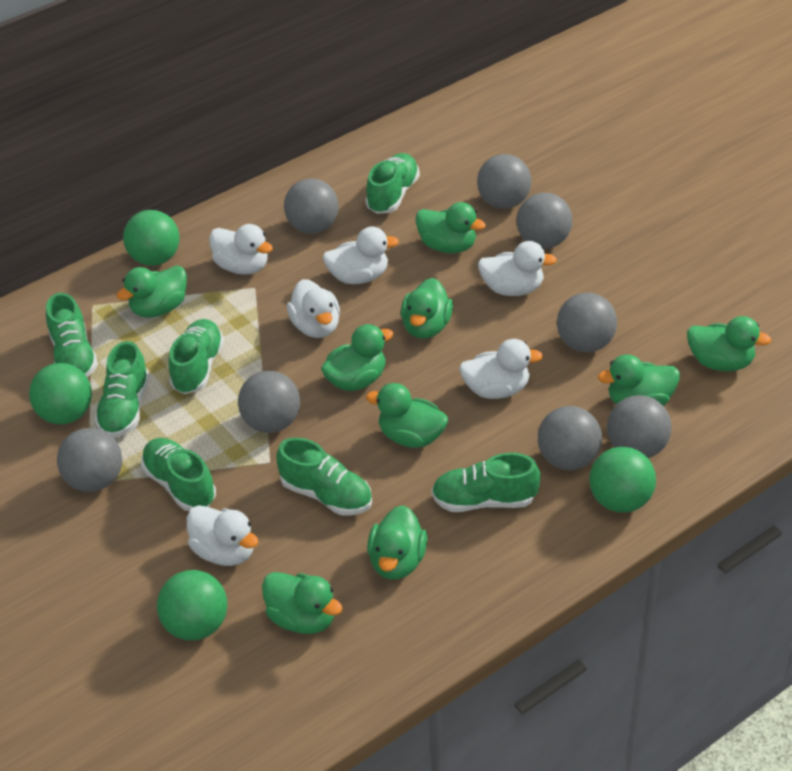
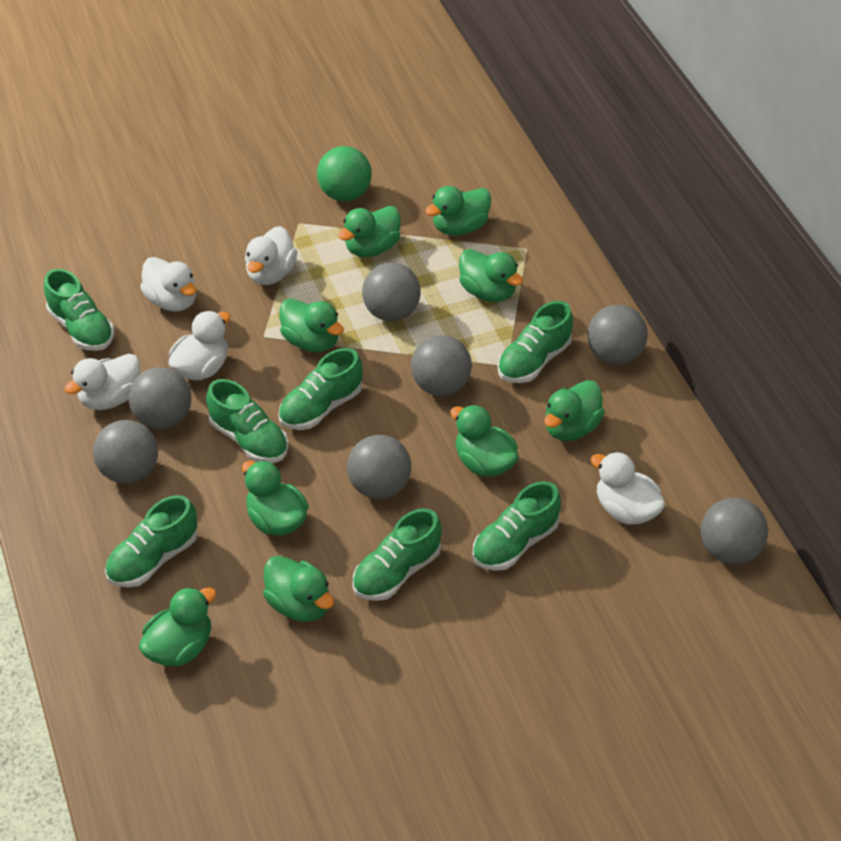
green ball: 4 -> 1
grey ball: 8 -> 7
white duck: 6 -> 5

